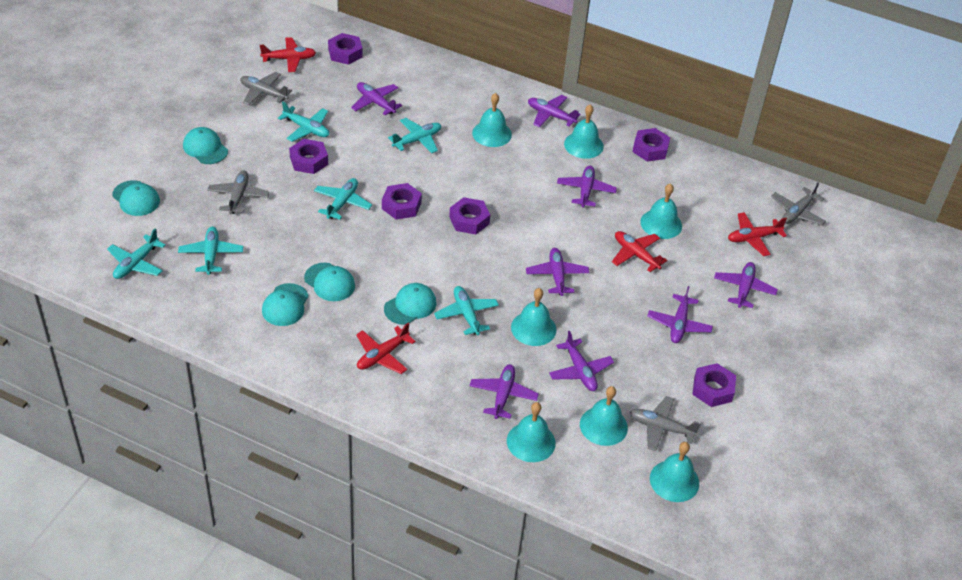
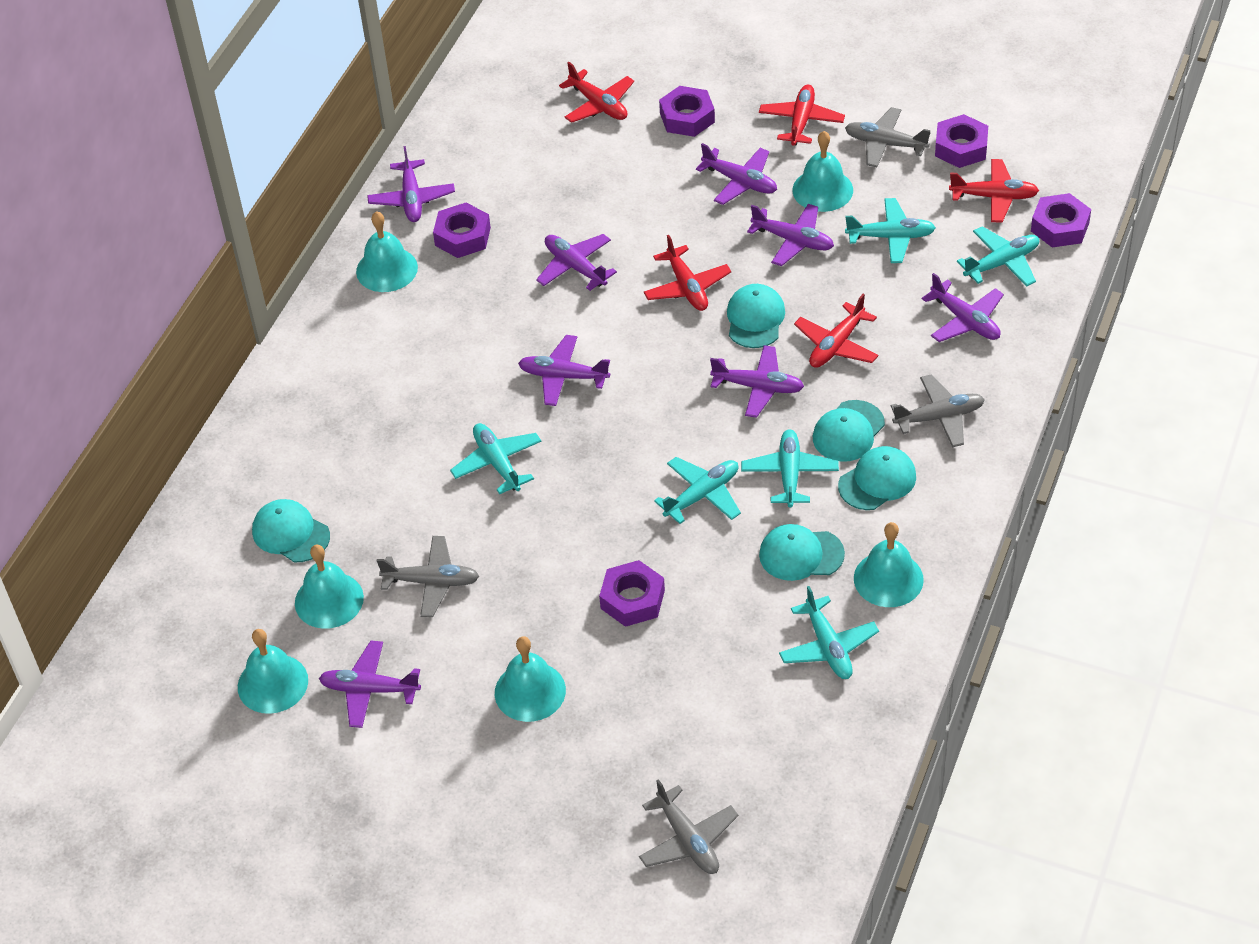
purple nut: 6 -> 5
red plane: 4 -> 5
turquoise bell: 7 -> 6

